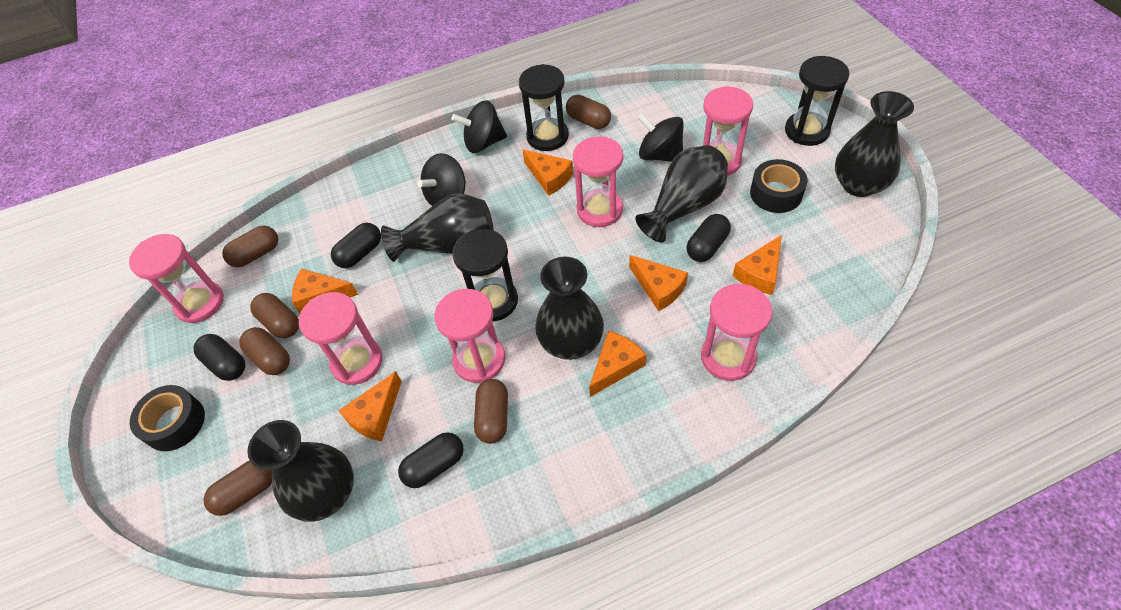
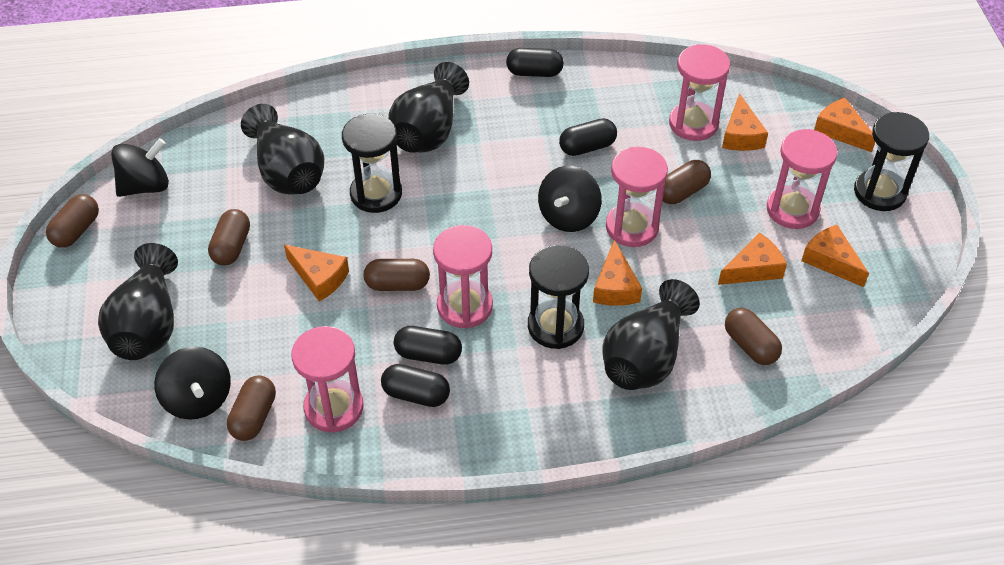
black tape: 2 -> 0
black vase: 5 -> 4
pink hourglass: 6 -> 5

